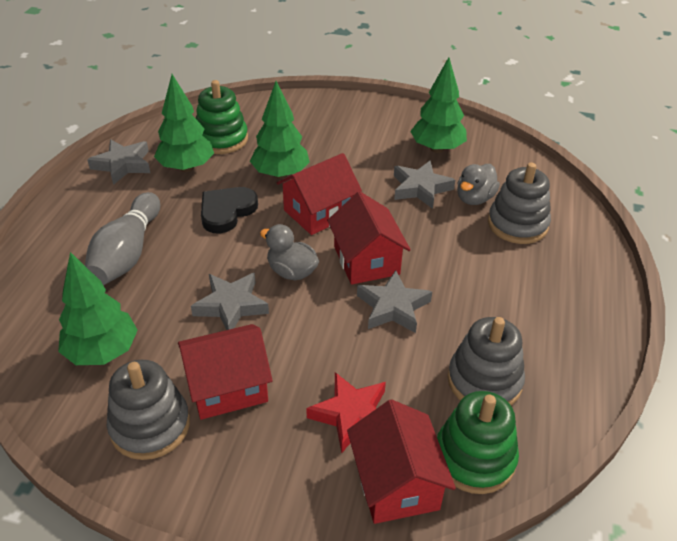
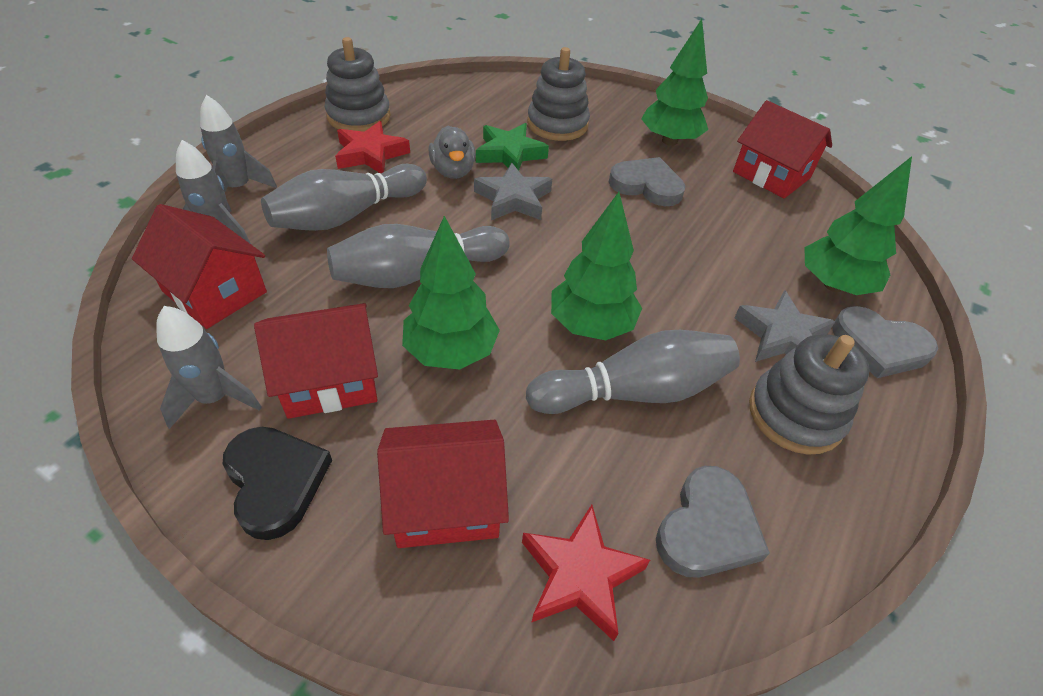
green stacking toy: 2 -> 0
green star: 0 -> 1
grey bowling pin: 1 -> 3
grey duck: 2 -> 1
grey heart: 0 -> 3
grey rocket: 0 -> 3
grey star: 4 -> 2
red star: 1 -> 2

